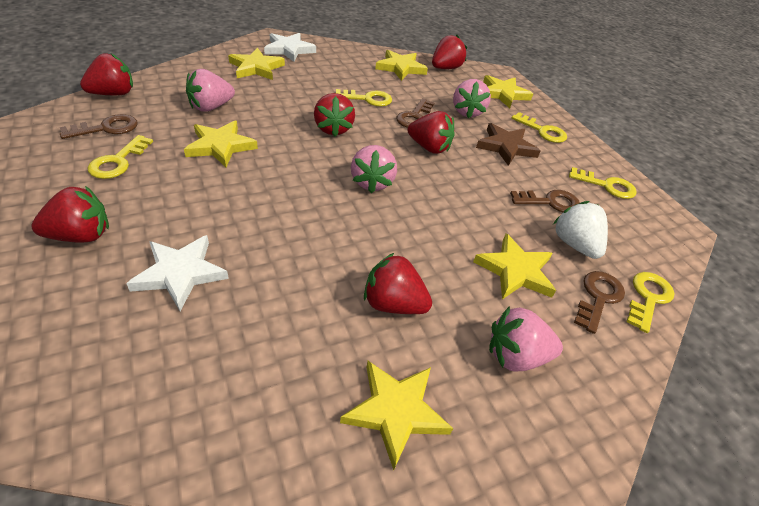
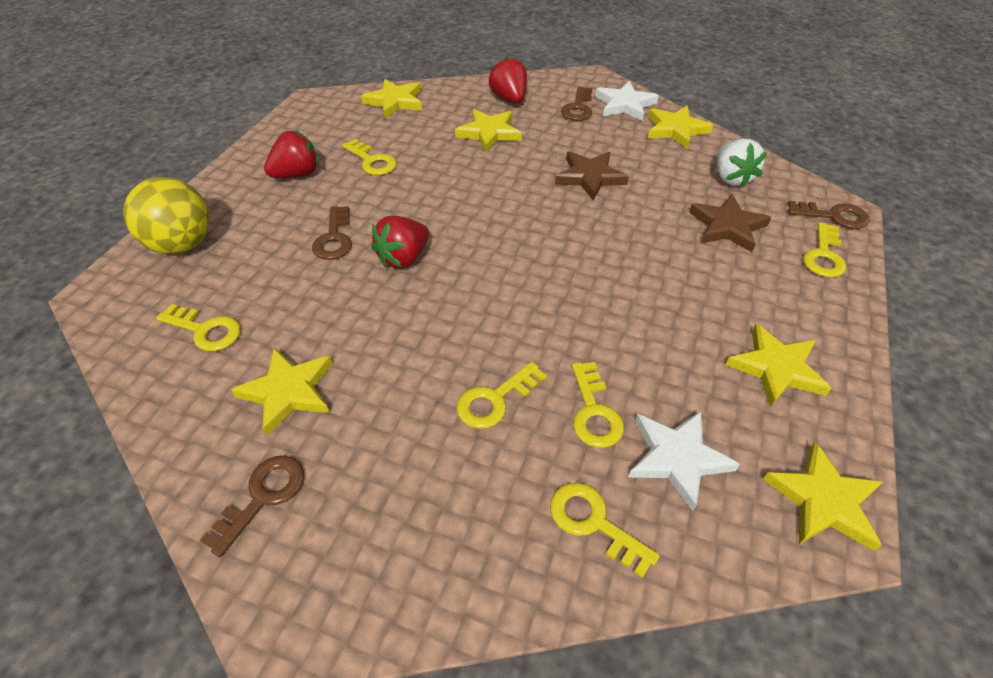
brown star: 1 -> 2
pink strawberry: 4 -> 0
red strawberry: 6 -> 3
yellow ball: 0 -> 1
yellow key: 5 -> 6

